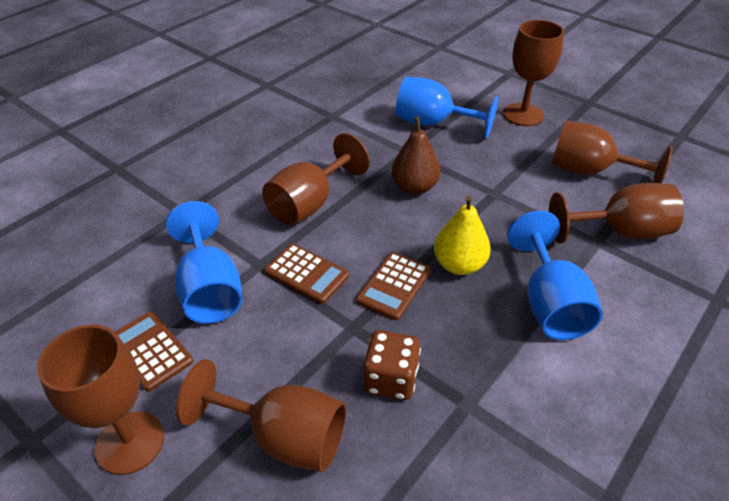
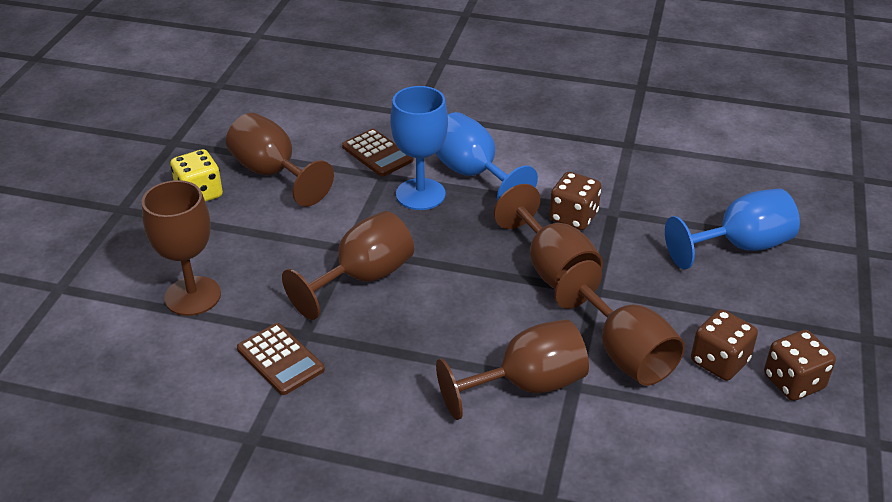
brown calculator: 3 -> 2
brown dice: 1 -> 3
brown pear: 1 -> 0
yellow dice: 0 -> 1
yellow pear: 1 -> 0

